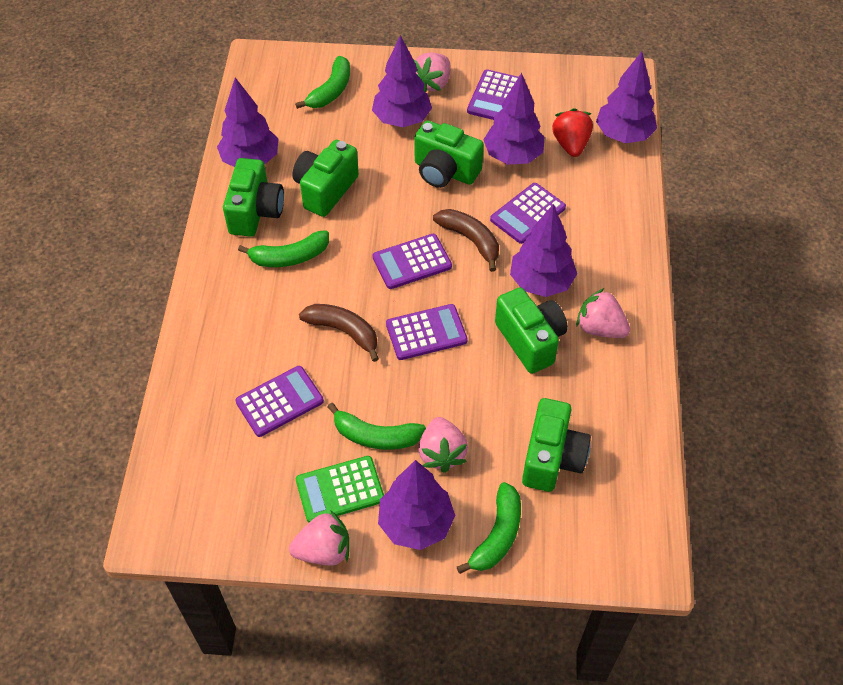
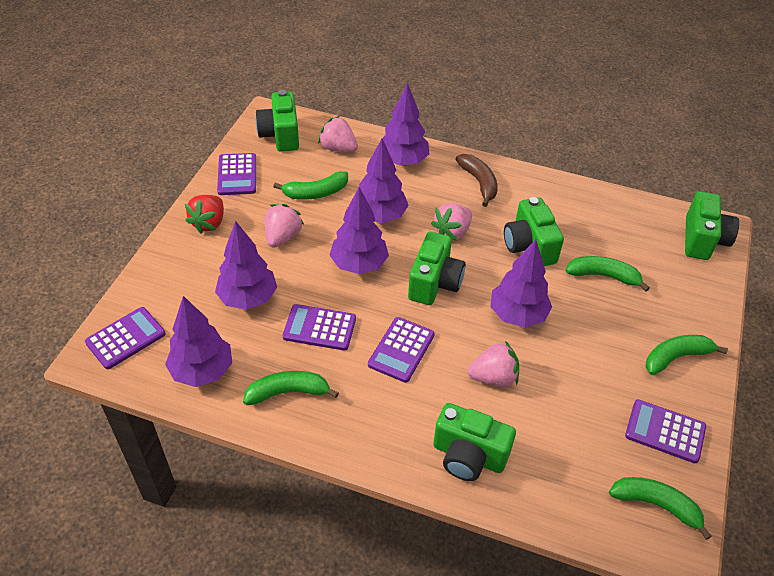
brown banana: 2 -> 1
green banana: 4 -> 5
green calculator: 1 -> 0

